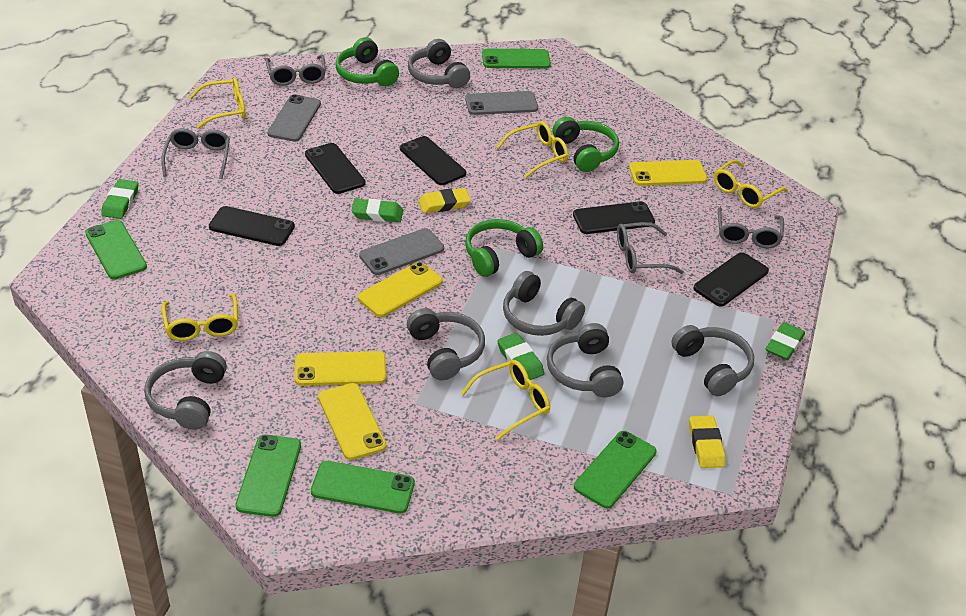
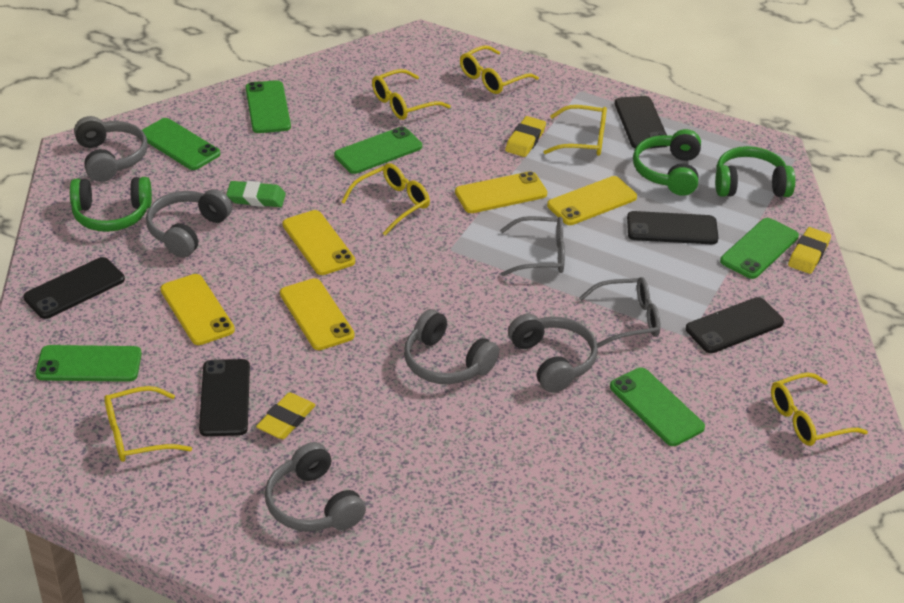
green eraser: 4 -> 1
green phone: 5 -> 6
grey glasses: 4 -> 2
grey headphones: 6 -> 5
grey phone: 3 -> 0
yellow eraser: 2 -> 3
yellow glasses: 5 -> 6
yellow phone: 4 -> 5

